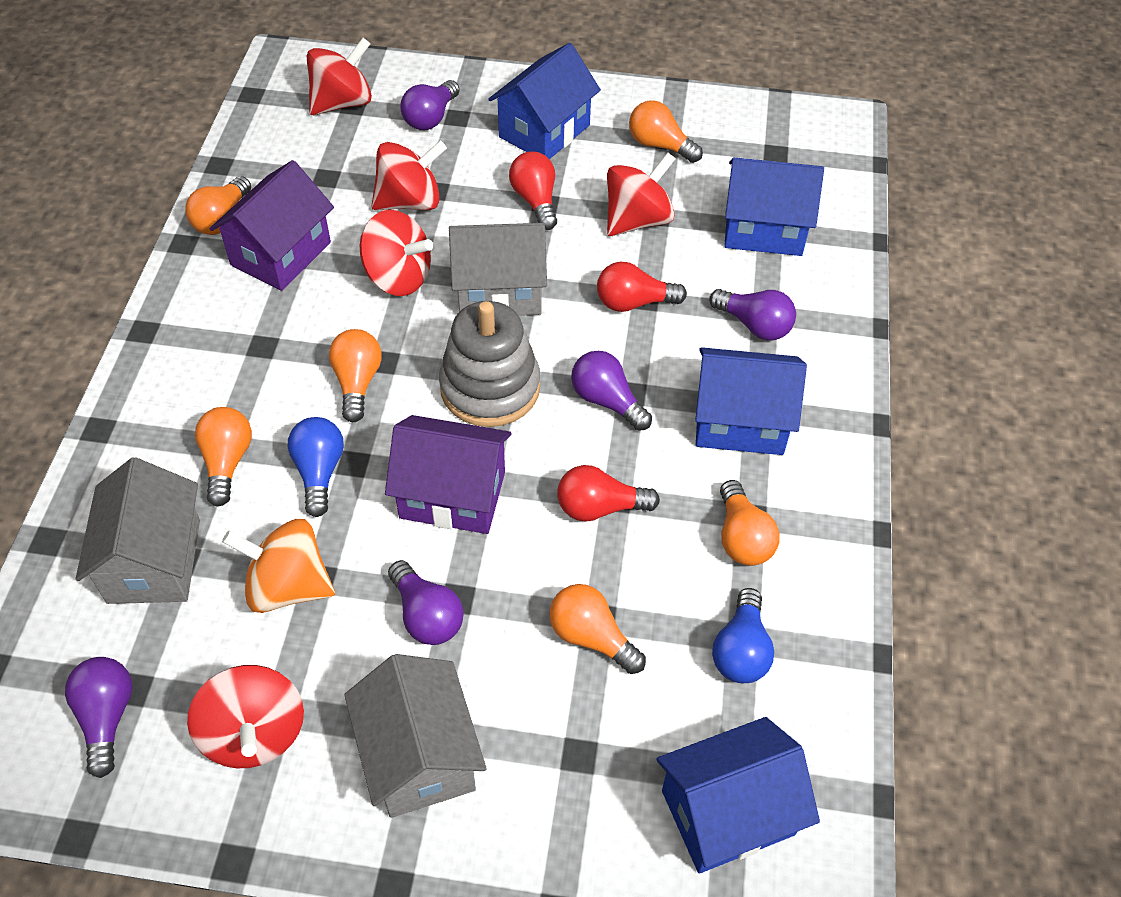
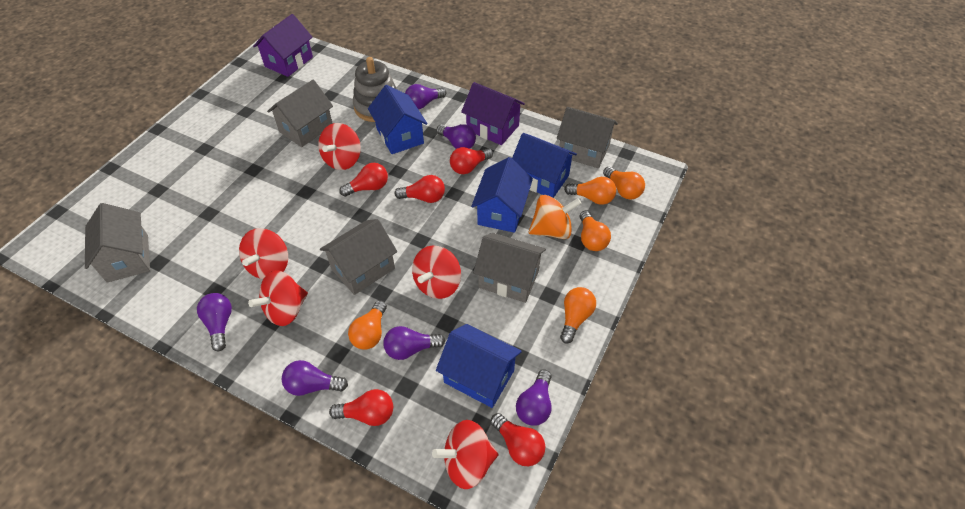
blue light bulb: 2 -> 0
grey house: 3 -> 5
orange light bulb: 6 -> 5
purple light bulb: 5 -> 6
red light bulb: 3 -> 5

